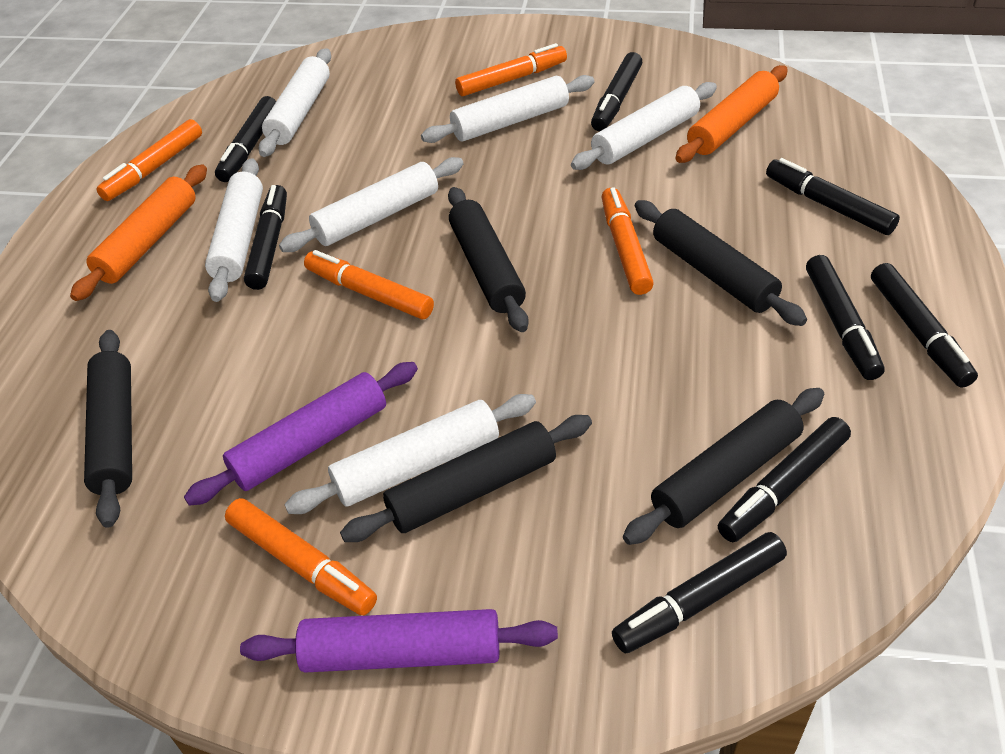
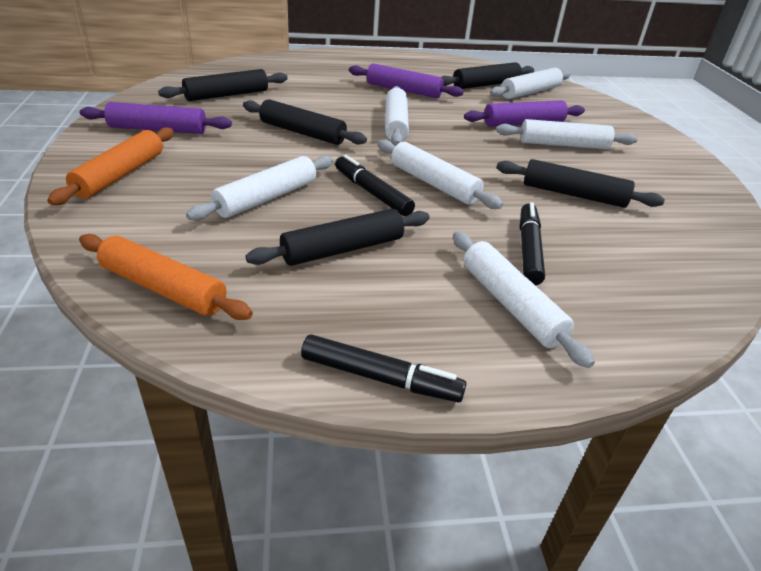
black marker: 8 -> 3
orange marker: 5 -> 0
purple rolling pin: 2 -> 3

